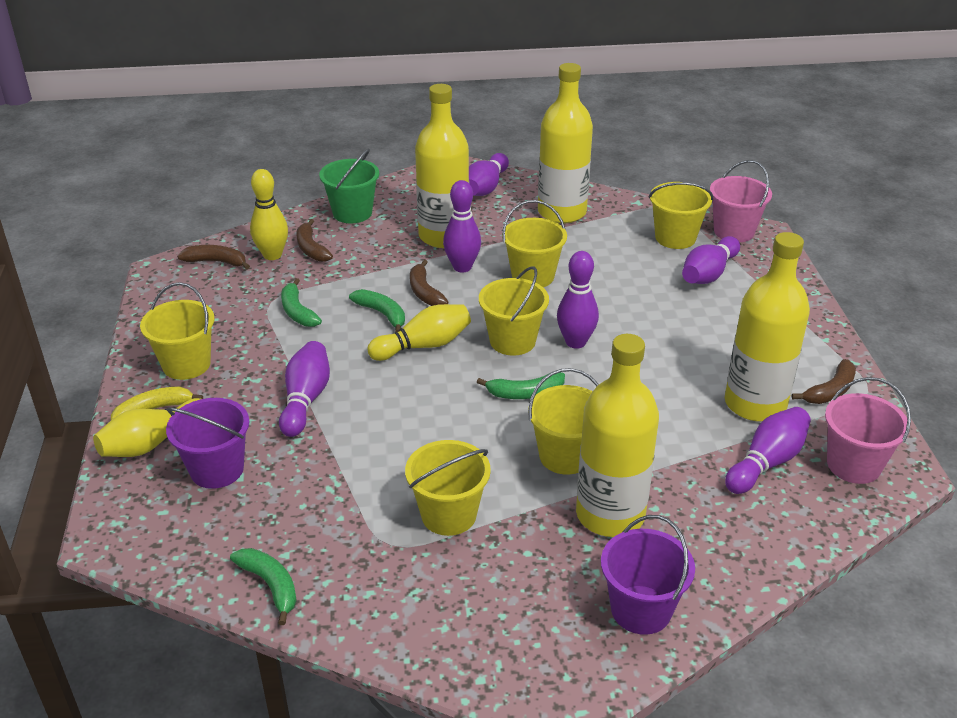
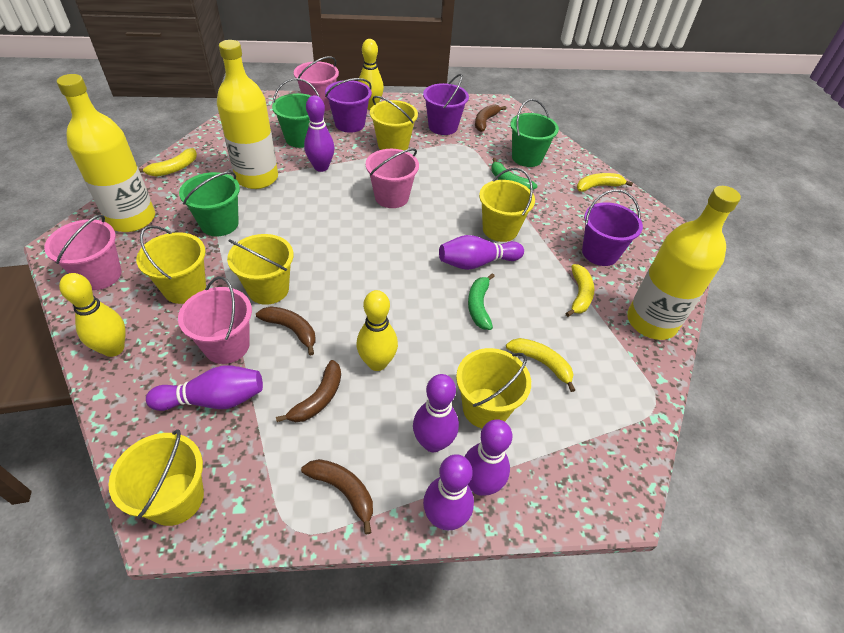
green banana: 4 -> 2
green bucket: 1 -> 3
pink bucket: 2 -> 4
purple bucket: 2 -> 3
yellow banana: 1 -> 4
yellow bottle: 4 -> 3

